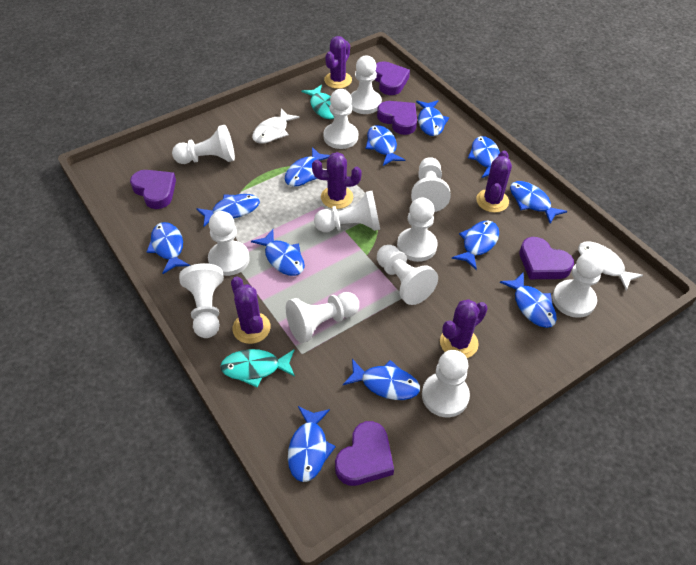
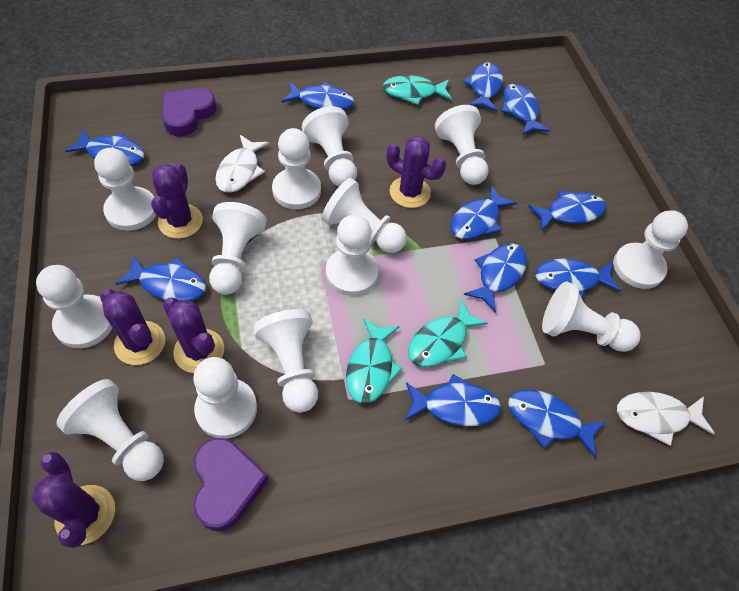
blue fish: 12 -> 11
purple heart: 5 -> 2
turquoise fish: 2 -> 3
white pawn: 12 -> 13

